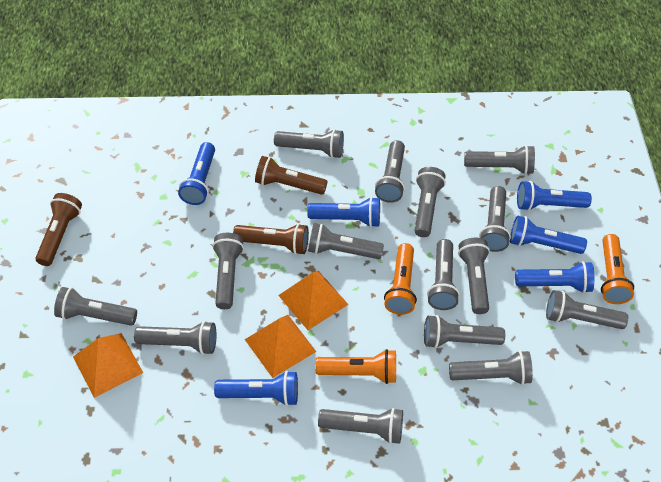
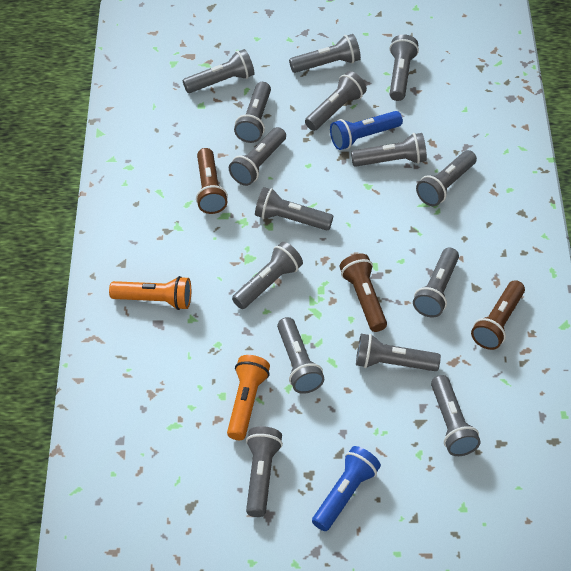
blue flashlight: 6 -> 2
orange flashlight: 3 -> 2
orange pyramid: 3 -> 0

